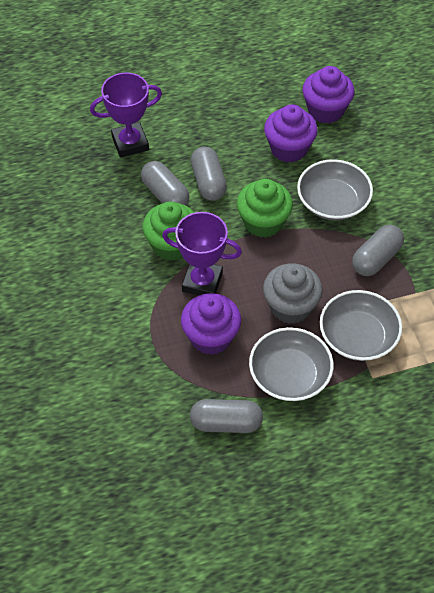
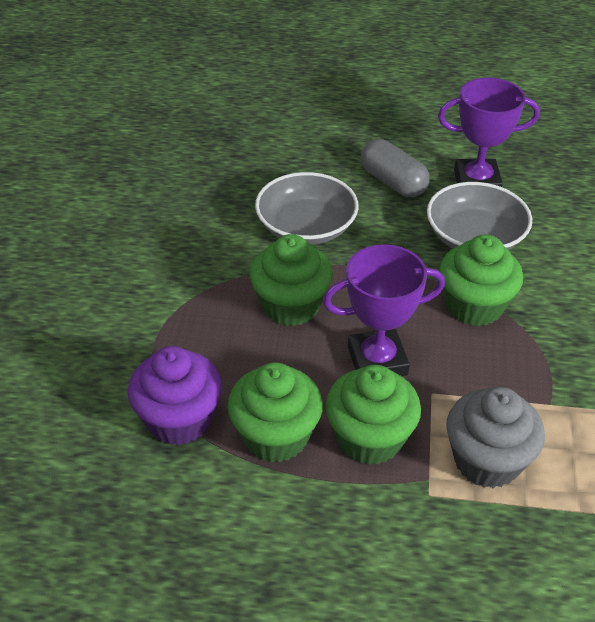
green cupcake: 2 -> 4
grey bowl: 3 -> 2
grey capsule: 4 -> 1
purple cupcake: 3 -> 1

